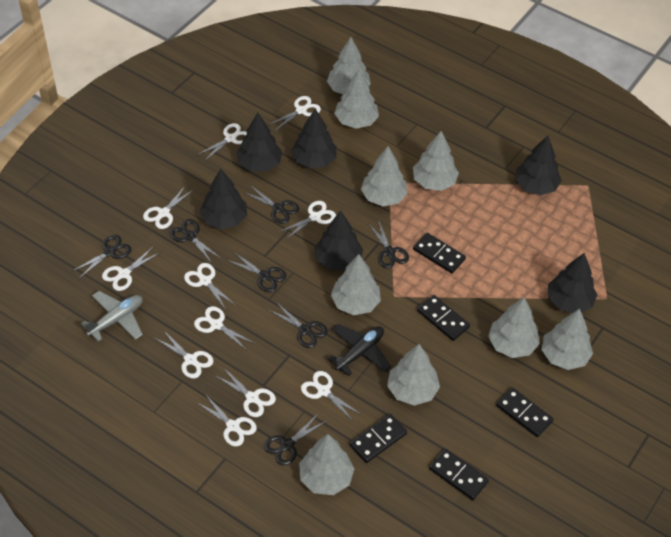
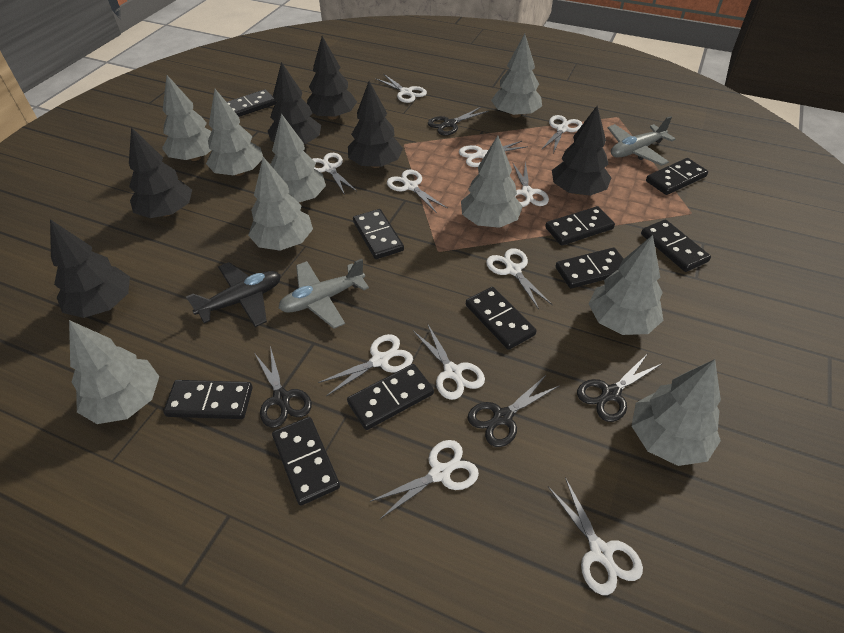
black domino: 5 -> 10
black scissors: 7 -> 4
grey plane: 1 -> 2

